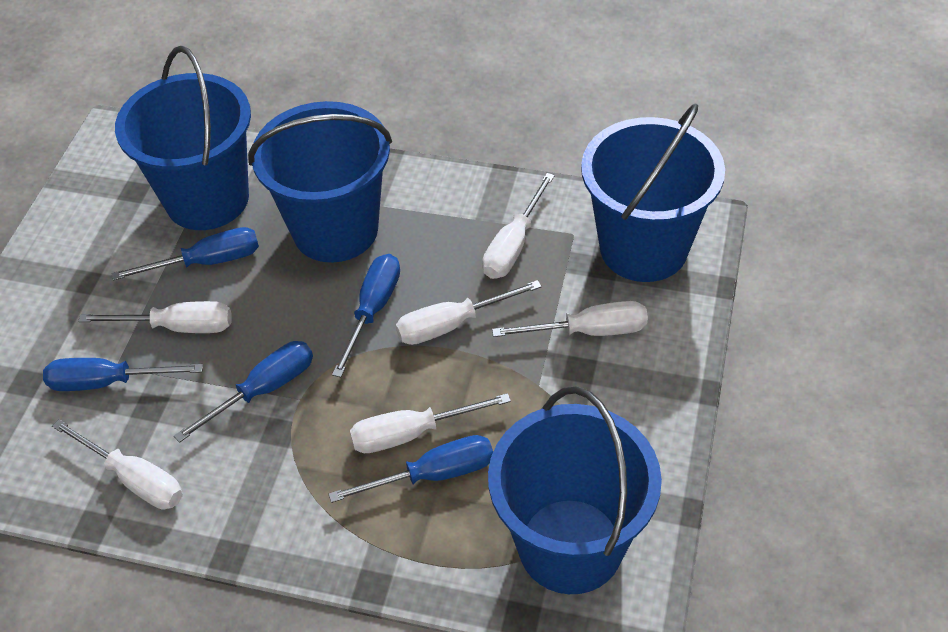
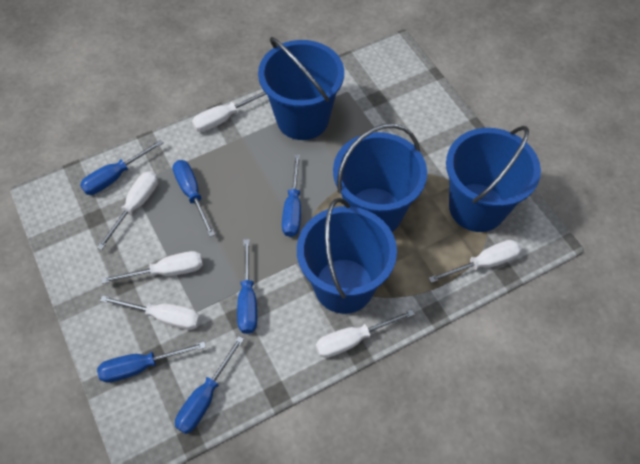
blue screwdriver: 5 -> 6

